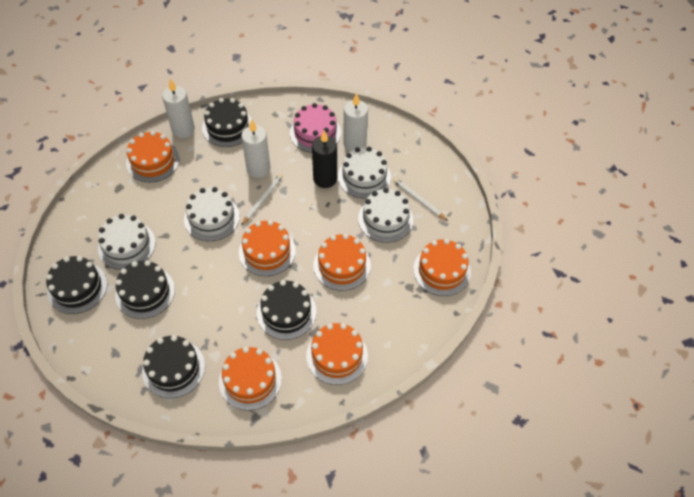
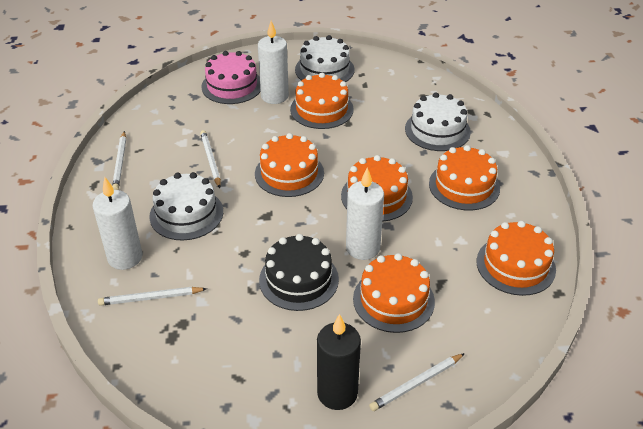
black cake: 5 -> 1
white cake: 4 -> 3
white pencil: 2 -> 4

